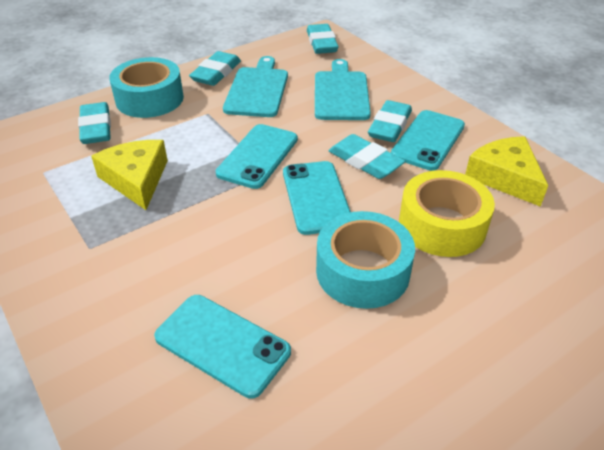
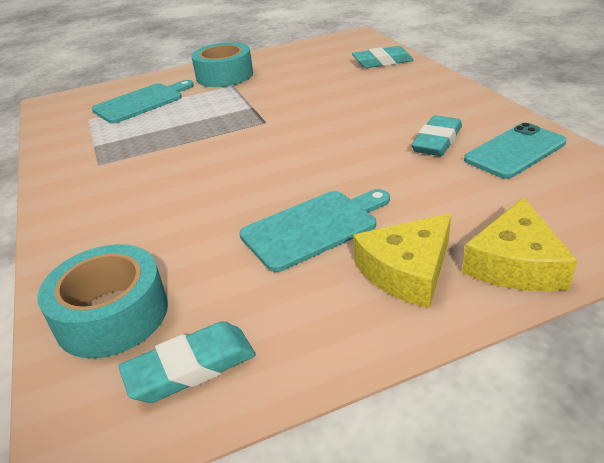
turquoise eraser: 5 -> 3
turquoise phone: 4 -> 1
yellow tape: 1 -> 0

